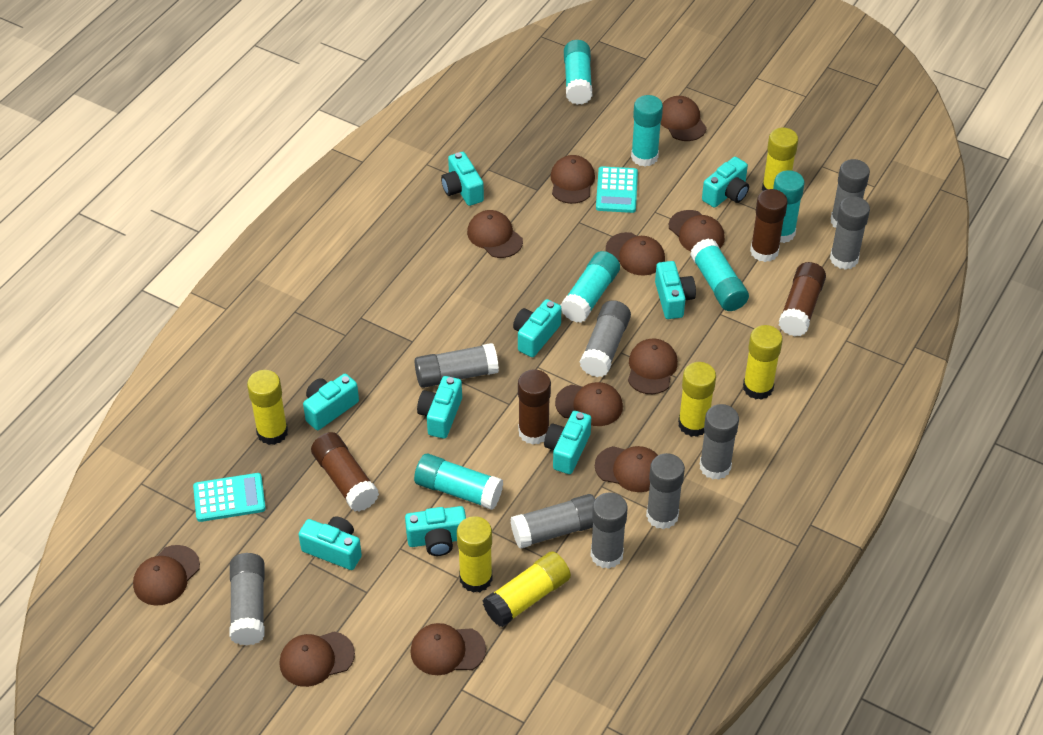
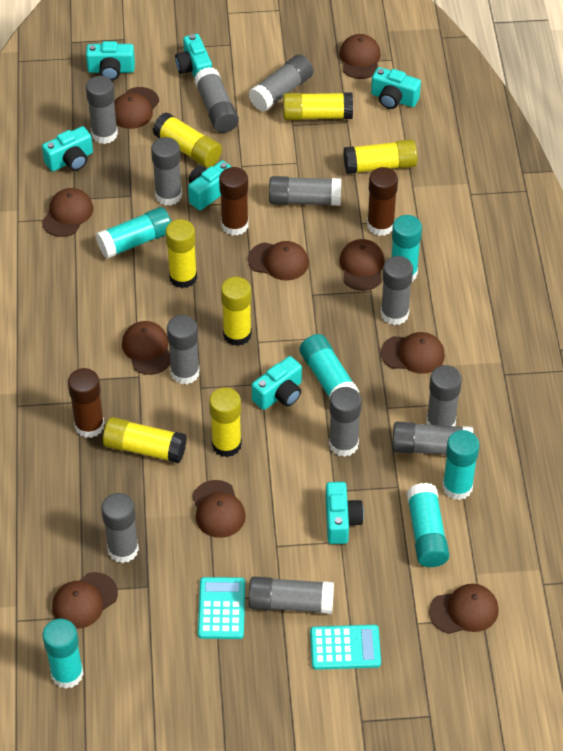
brown cap: 11 -> 10
brown glue stick: 4 -> 3
grey glue stick: 9 -> 12
turquoise camera: 9 -> 7
yellow glue stick: 6 -> 7

